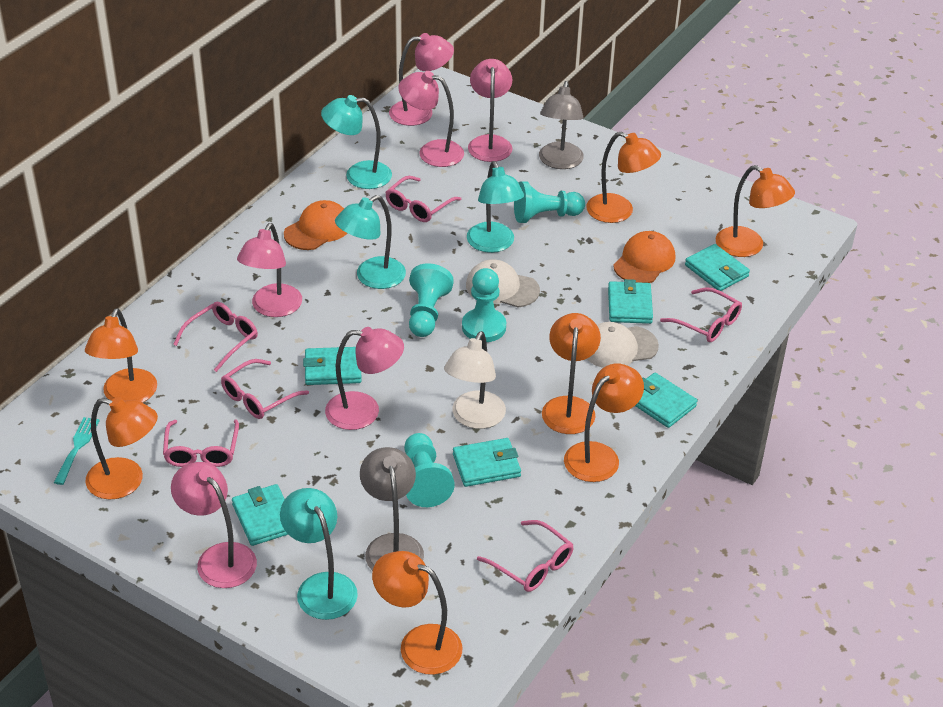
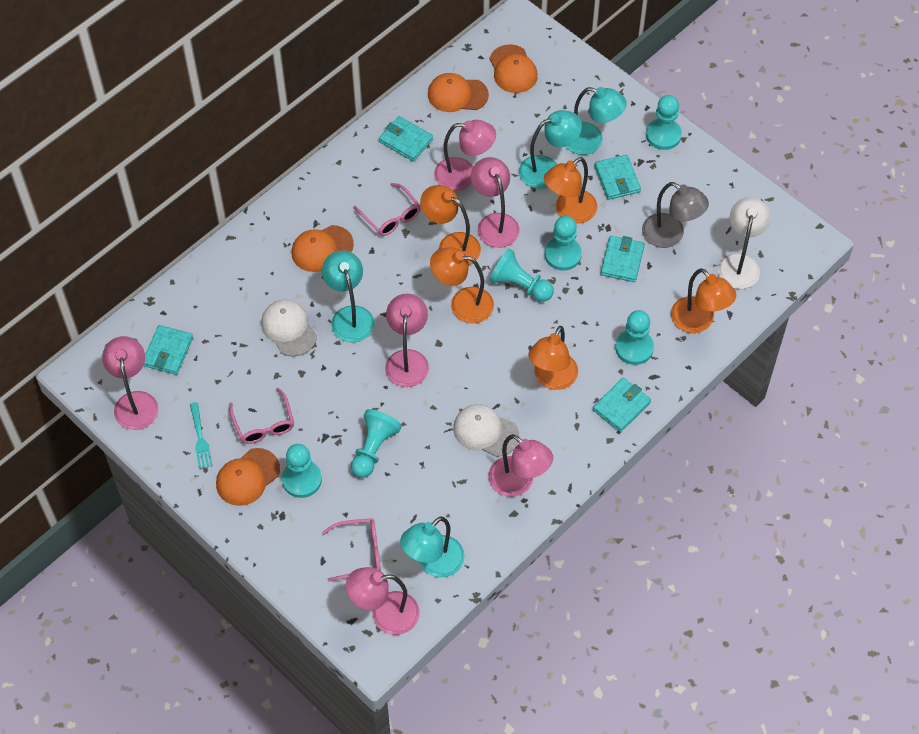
grey lamp: 2 -> 1
orange cap: 2 -> 4
orange lamp: 7 -> 5
pink glasses: 6 -> 3
turquoise pawn: 4 -> 6
turquoise wallet: 6 -> 5

